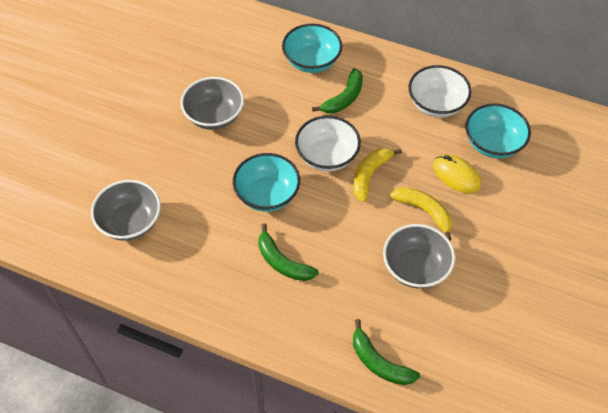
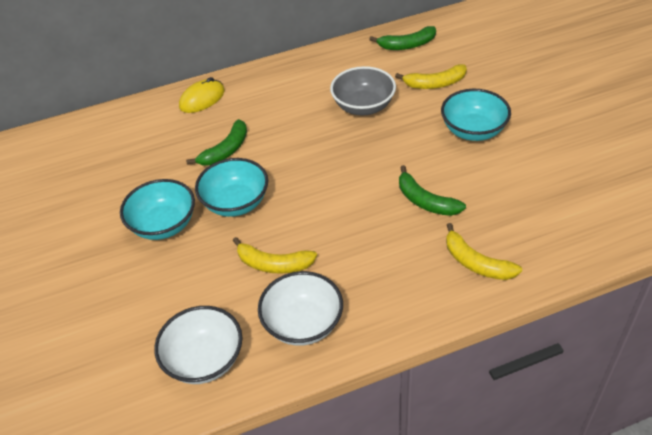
grey bowl: 3 -> 1
yellow banana: 2 -> 3

